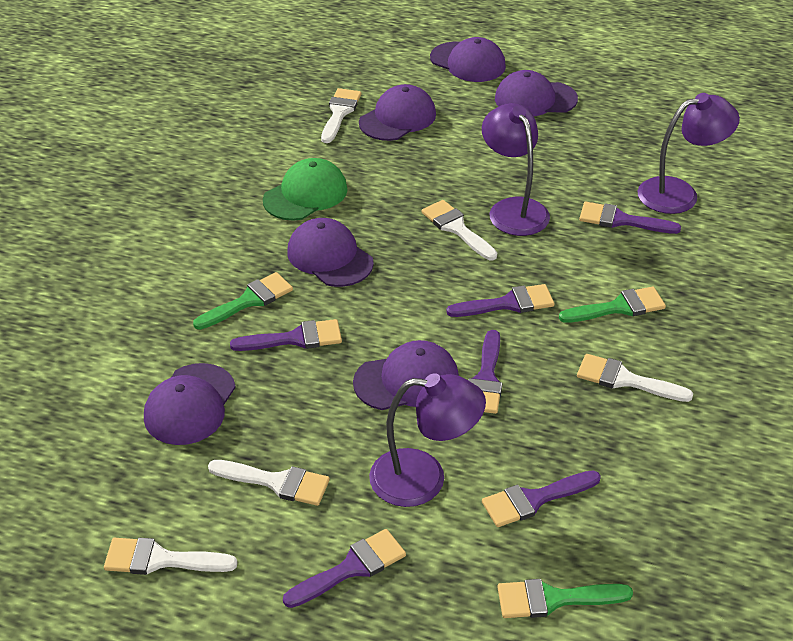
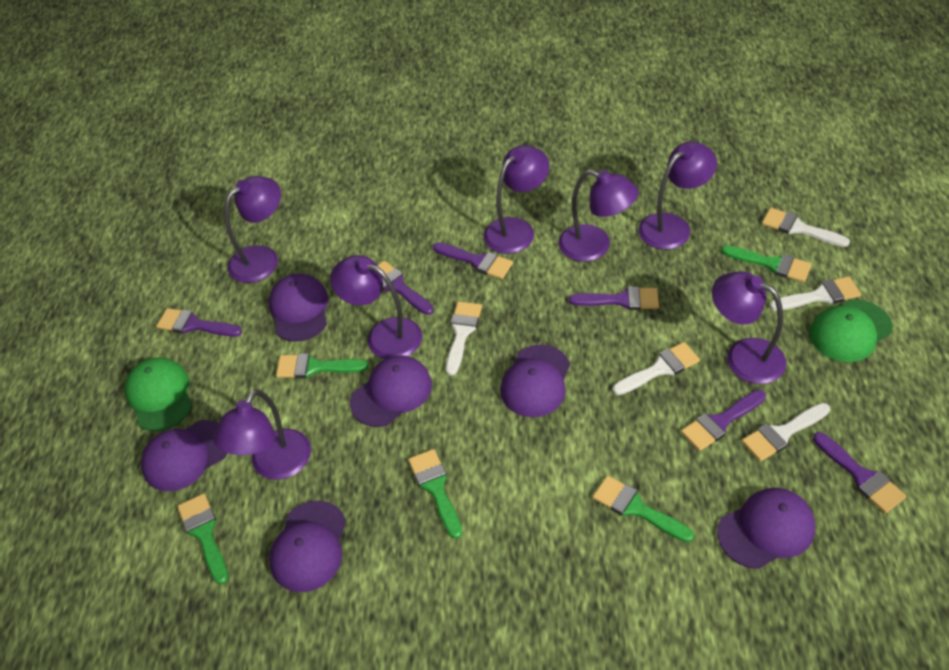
green brush: 3 -> 5
green cap: 1 -> 2
purple lamp: 3 -> 7

